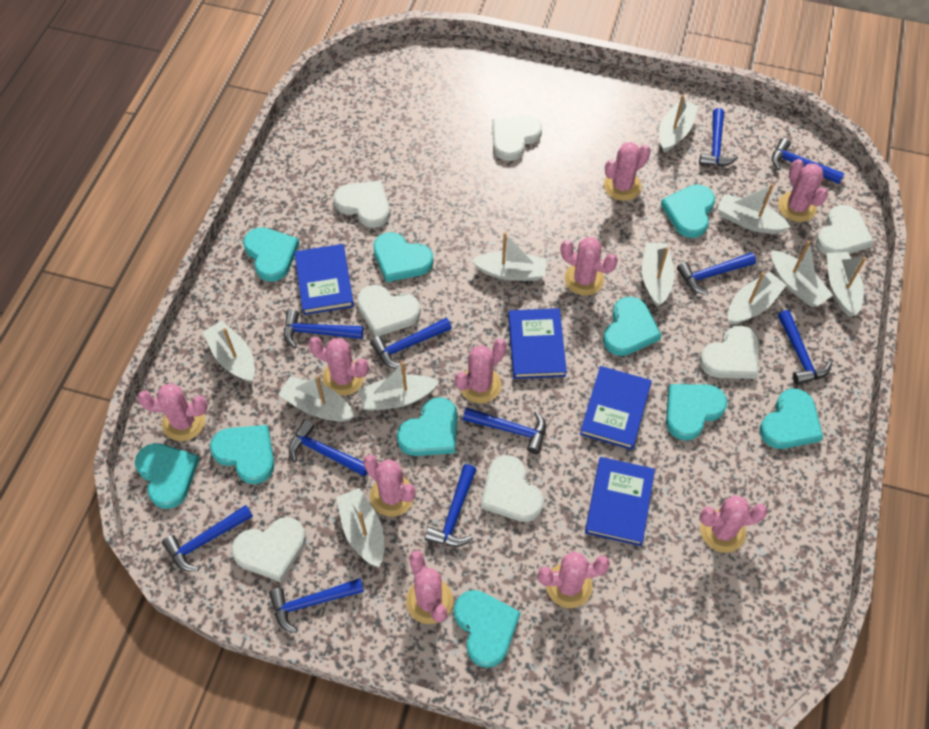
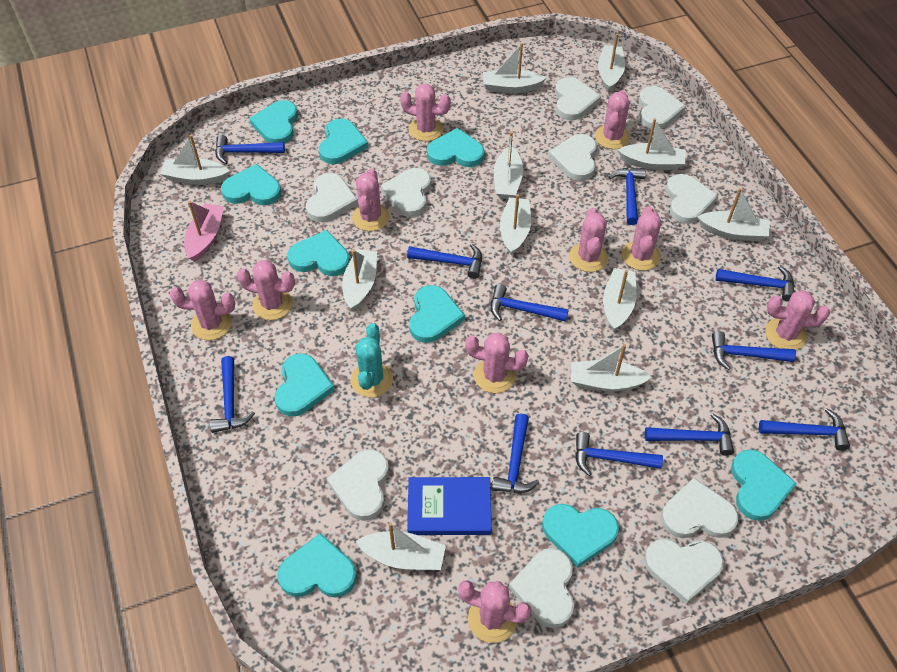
blue book: 4 -> 1
pink boat: 0 -> 1
turquoise cactus: 0 -> 1
white heart: 7 -> 10

